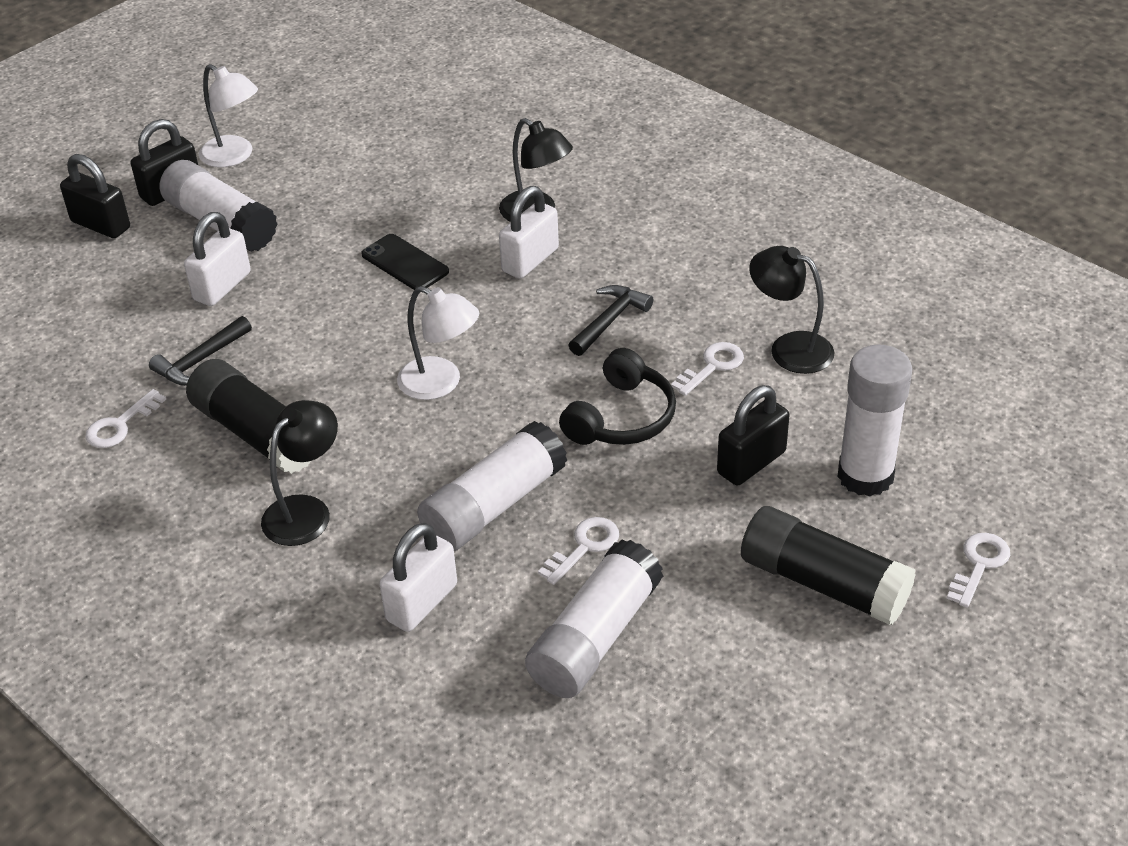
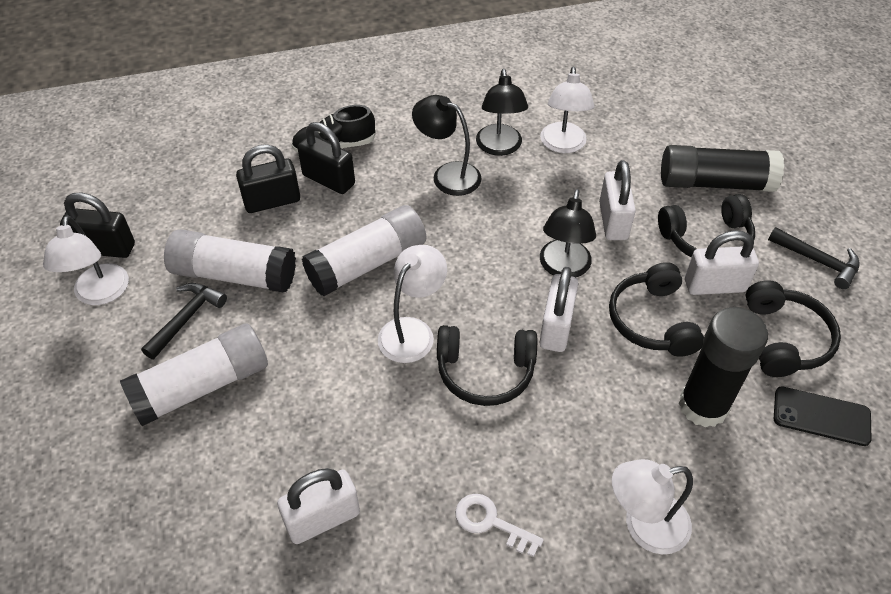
black headphones: 1 -> 4
black shoe: 0 -> 1
white glue stick: 4 -> 3
white key: 4 -> 1
white lamp: 2 -> 4
white padlock: 3 -> 4

